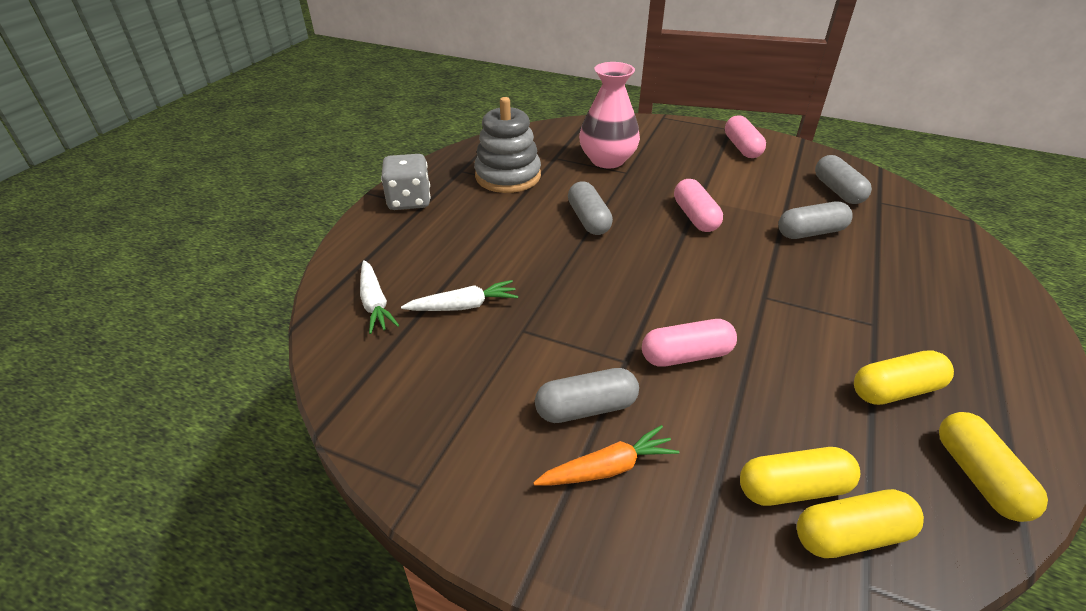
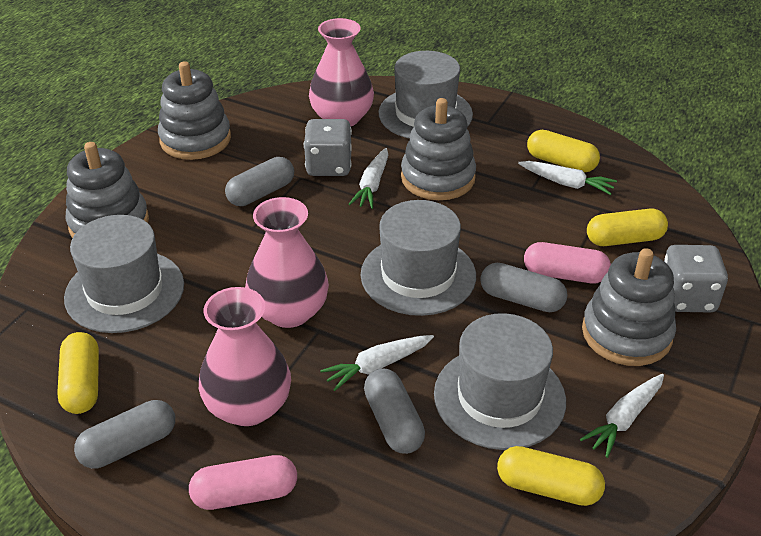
grey dice: 1 -> 2
grey hat: 0 -> 4
grey stacking toy: 1 -> 4
orange carrot: 1 -> 0
pink capsule: 3 -> 2
pink vase: 1 -> 3
white carrot: 2 -> 4

